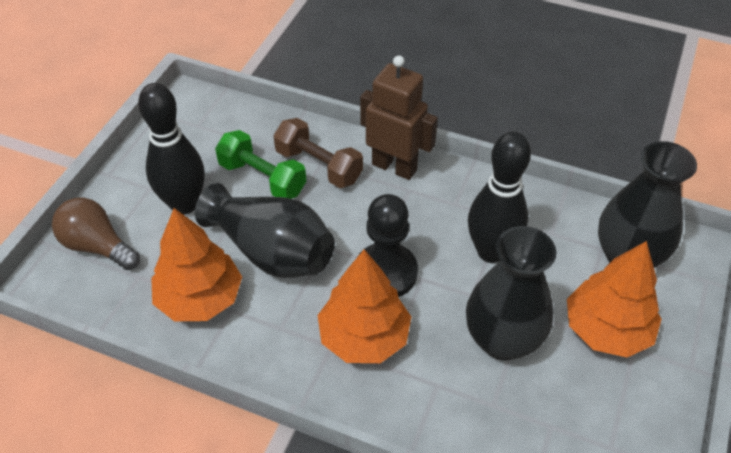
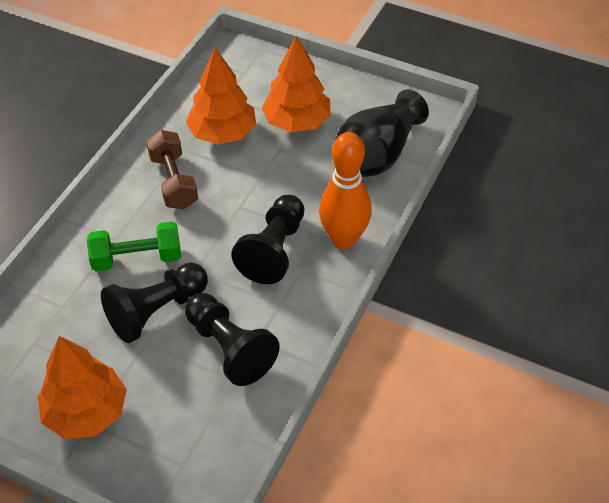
black bowling pin: 2 -> 0
black pawn: 1 -> 3
black vase: 3 -> 1
brown light bulb: 1 -> 0
brown robot: 1 -> 0
orange bowling pin: 0 -> 1

